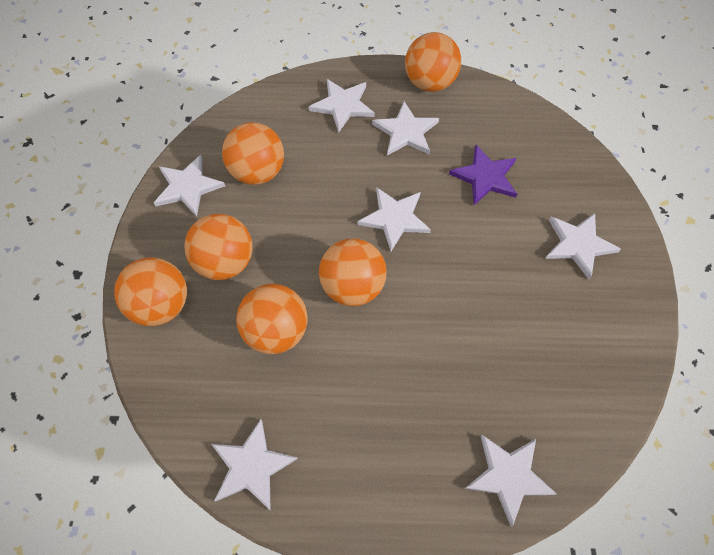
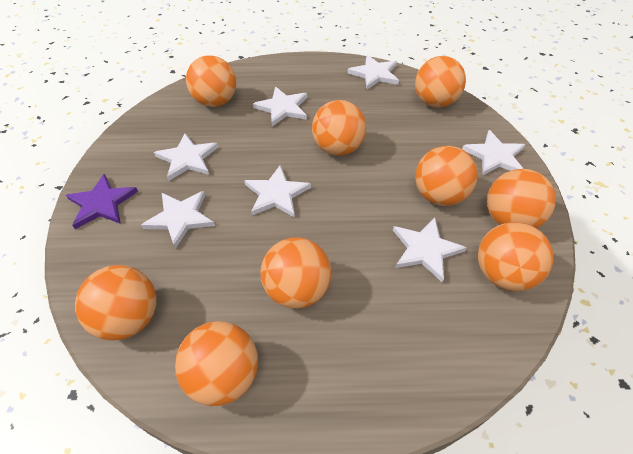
orange ball: 6 -> 9

